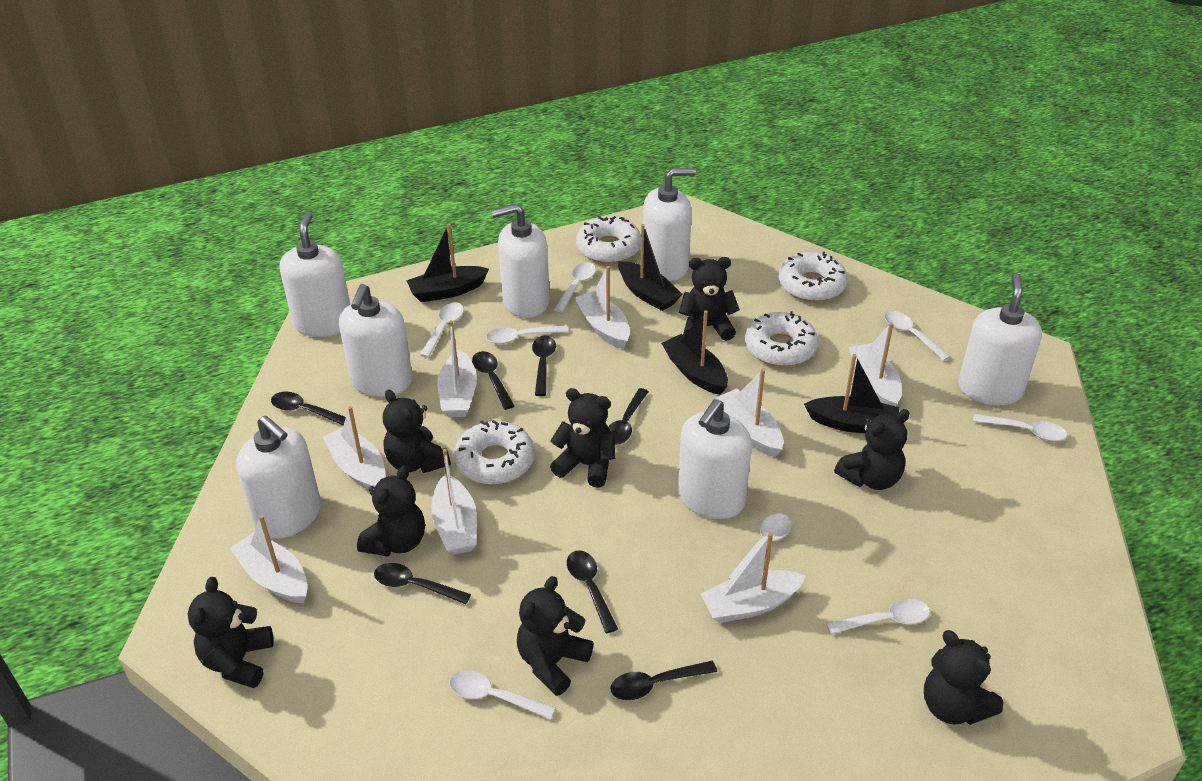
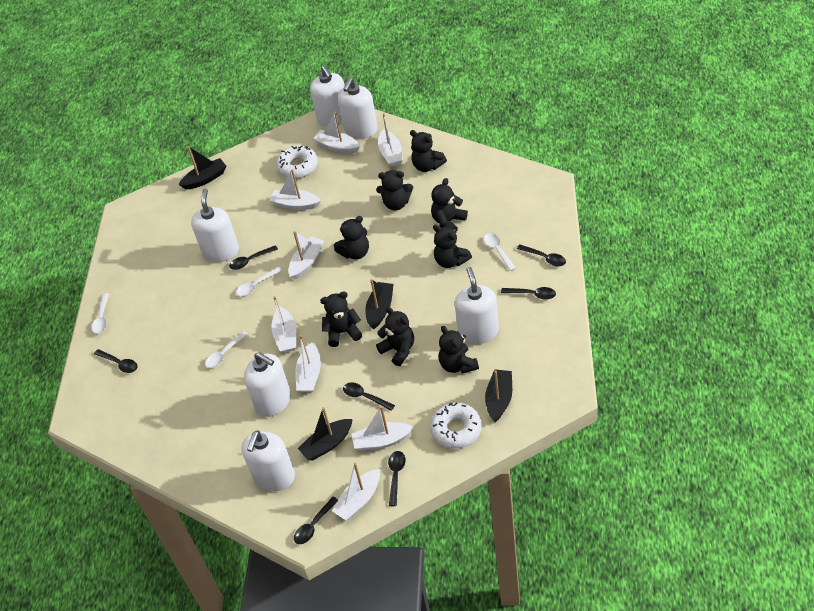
white donut: 4 -> 2
white soap dispenser: 7 -> 6
white spoon: 8 -> 4

